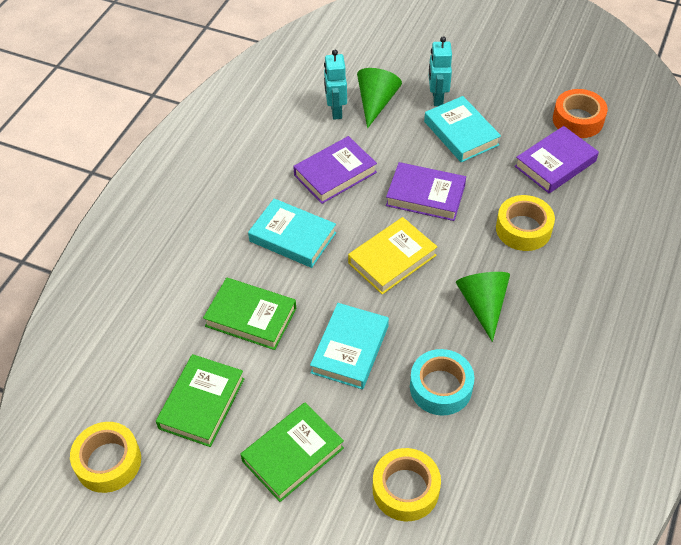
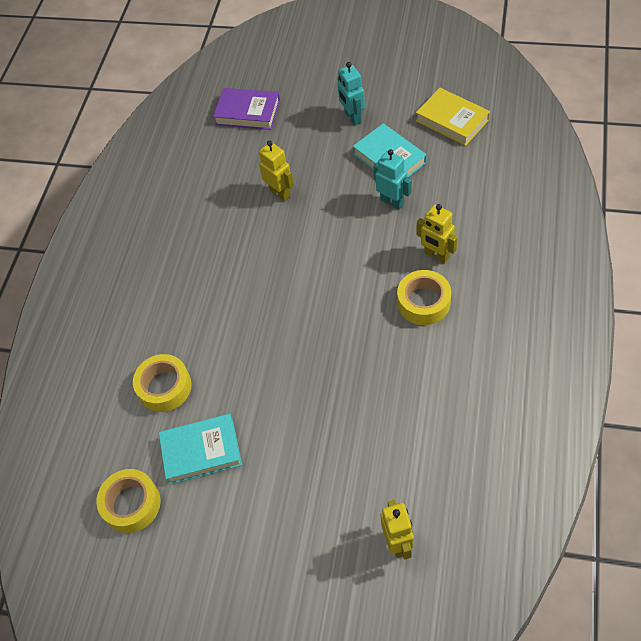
green book: 3 -> 0
green cone: 2 -> 0
orange tape: 1 -> 0
purple book: 3 -> 1
turquoise book: 3 -> 2
turquoise tape: 1 -> 0
yellow robot: 0 -> 3

